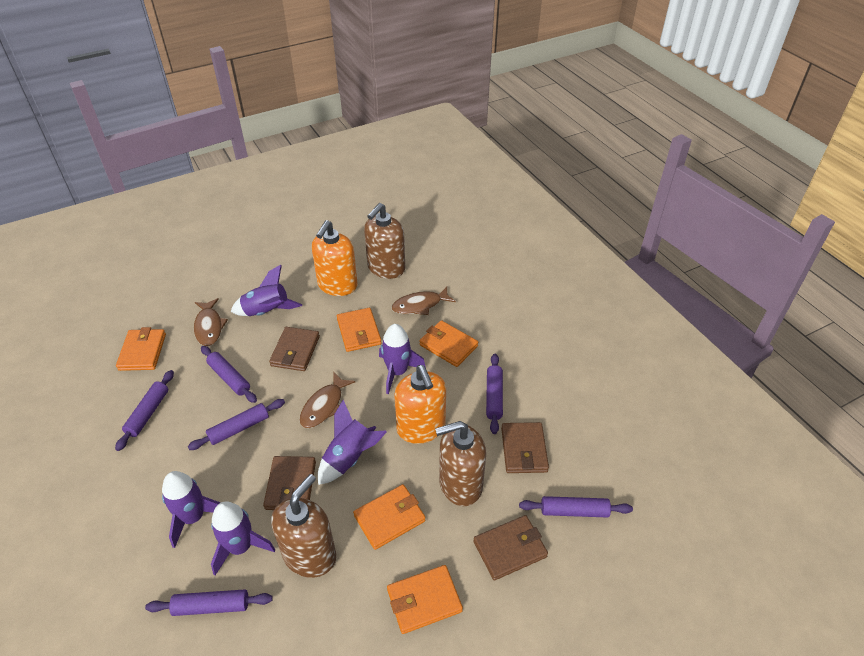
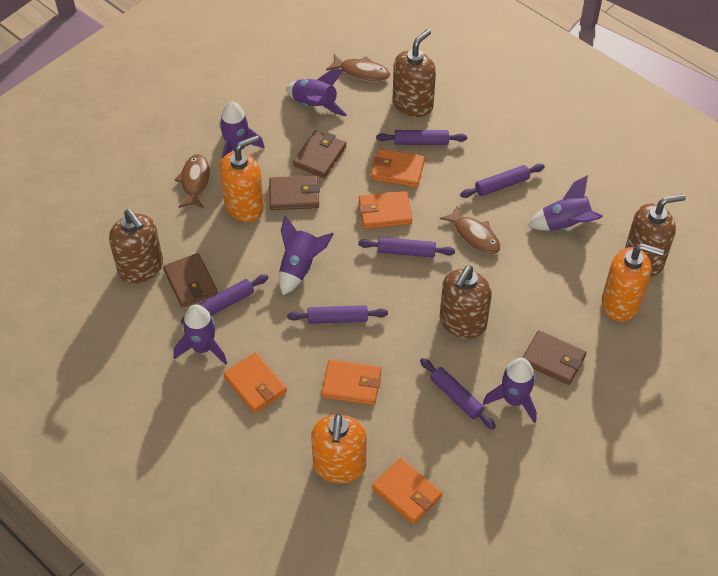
brown soap dispenser: 3 -> 4
orange soap dispenser: 2 -> 3
purple rocket: 5 -> 6

